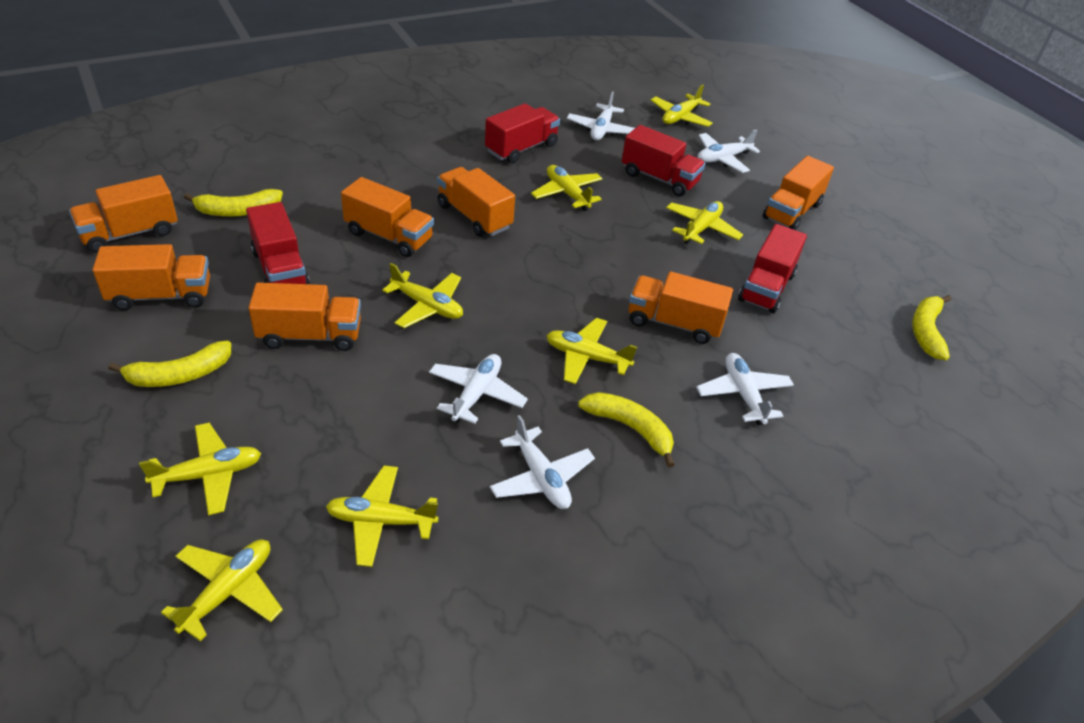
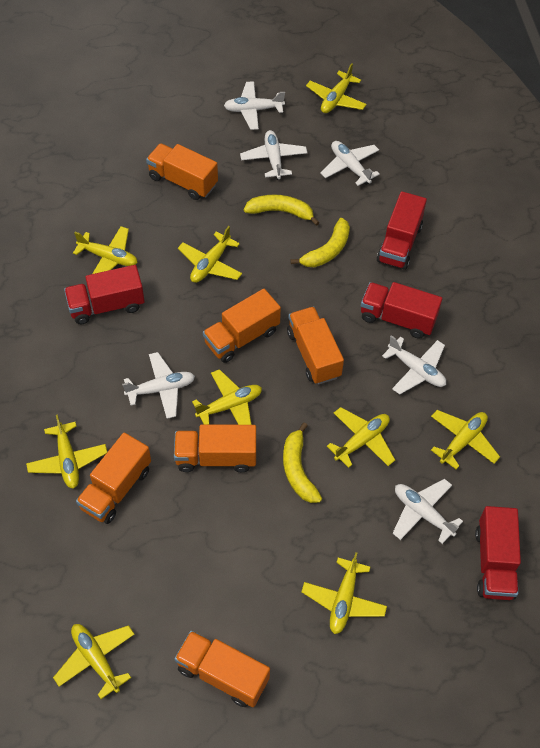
orange truck: 7 -> 6
white plane: 5 -> 6
yellow banana: 4 -> 3
yellow plane: 8 -> 9

